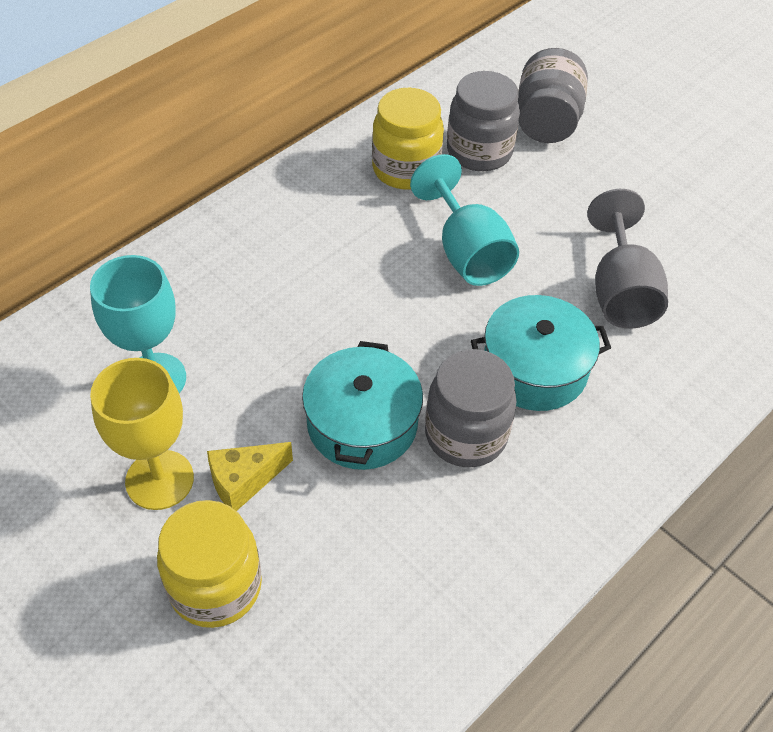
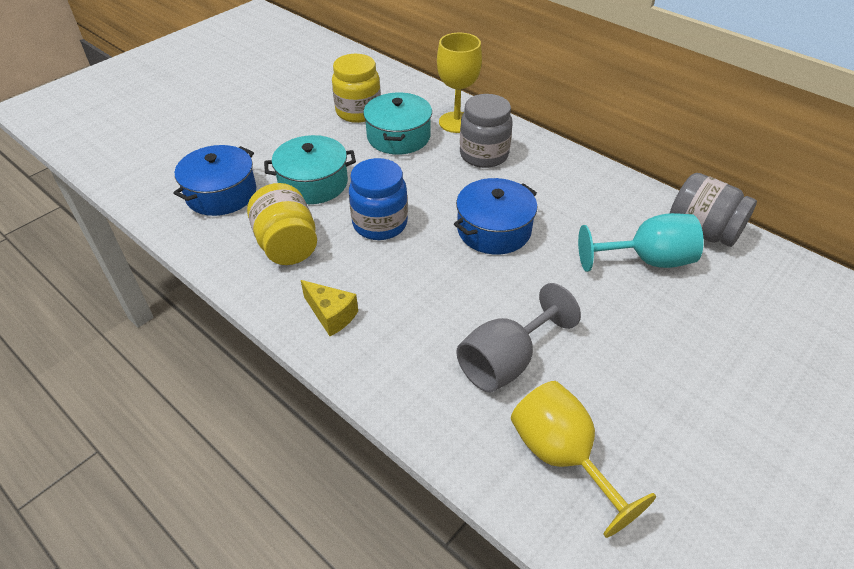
blue jar: 0 -> 1
blue pot: 0 -> 2
grey jar: 3 -> 2
turquoise goblet: 2 -> 1
yellow goblet: 1 -> 2

